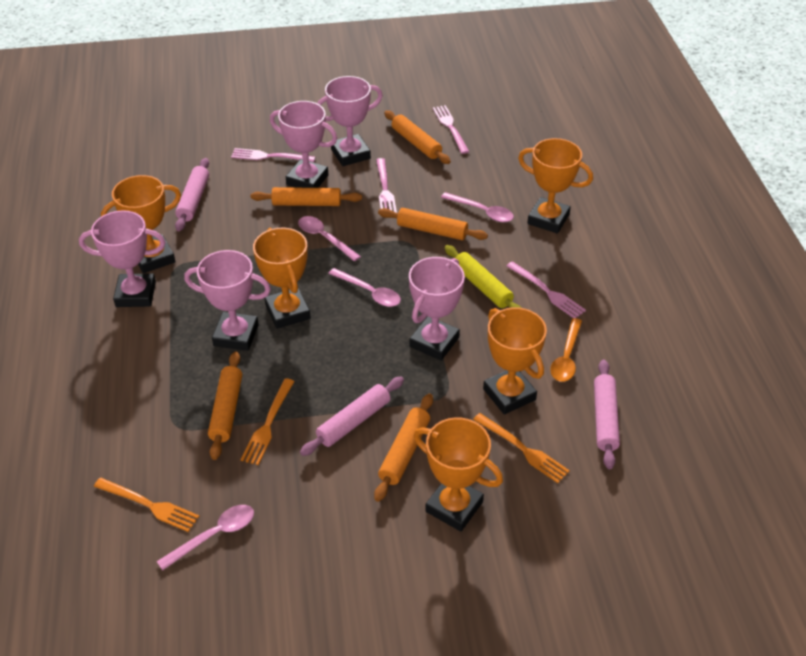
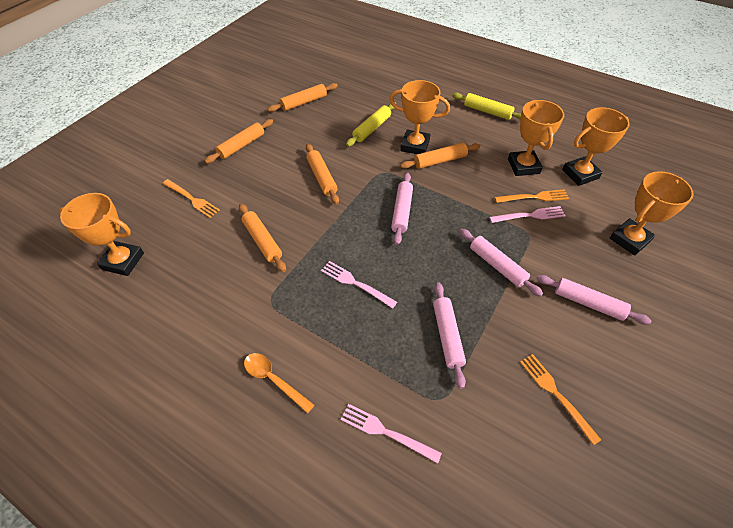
pink fork: 4 -> 3
pink rolling pin: 3 -> 4
pink spoon: 4 -> 0
pink trophy: 5 -> 0
yellow rolling pin: 1 -> 2

